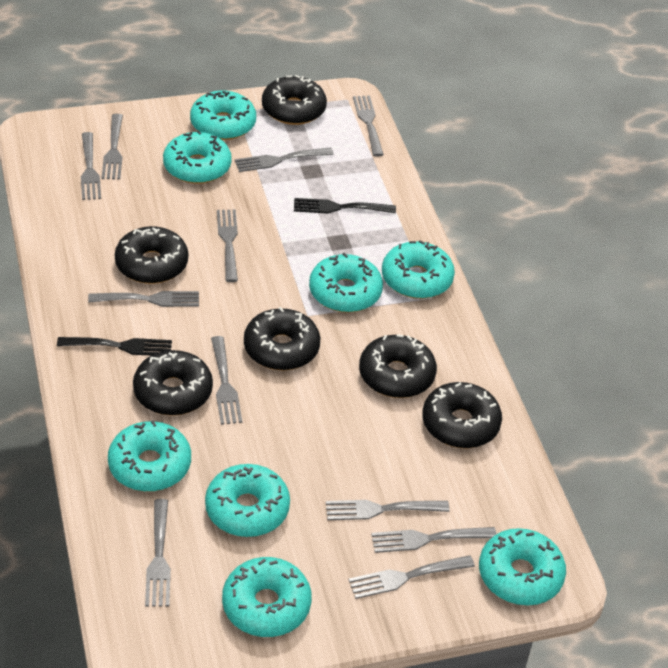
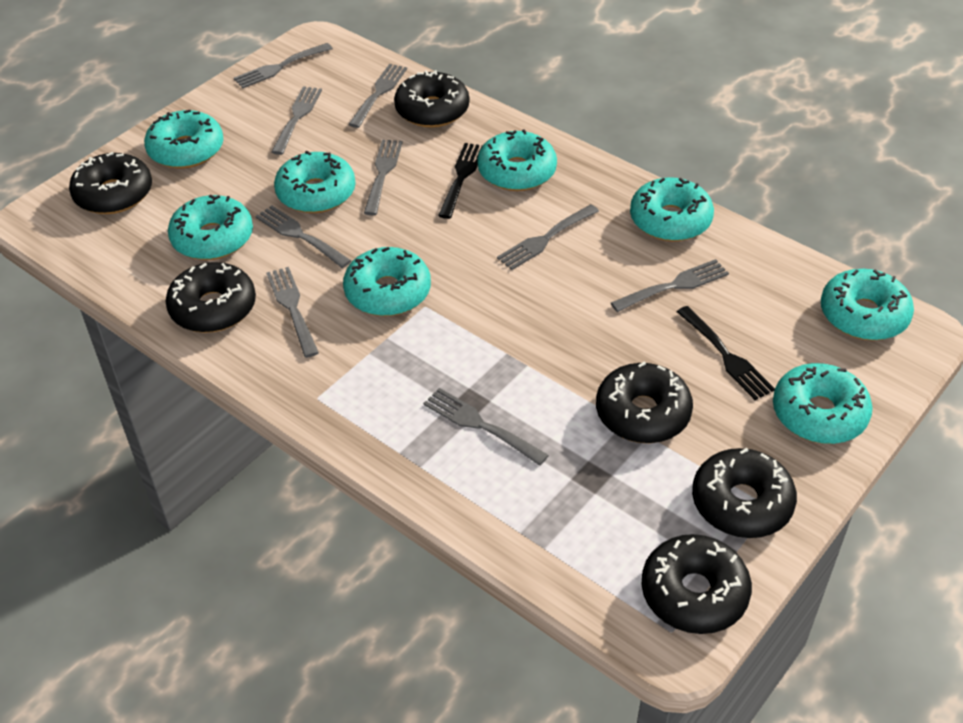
grey fork: 11 -> 9

